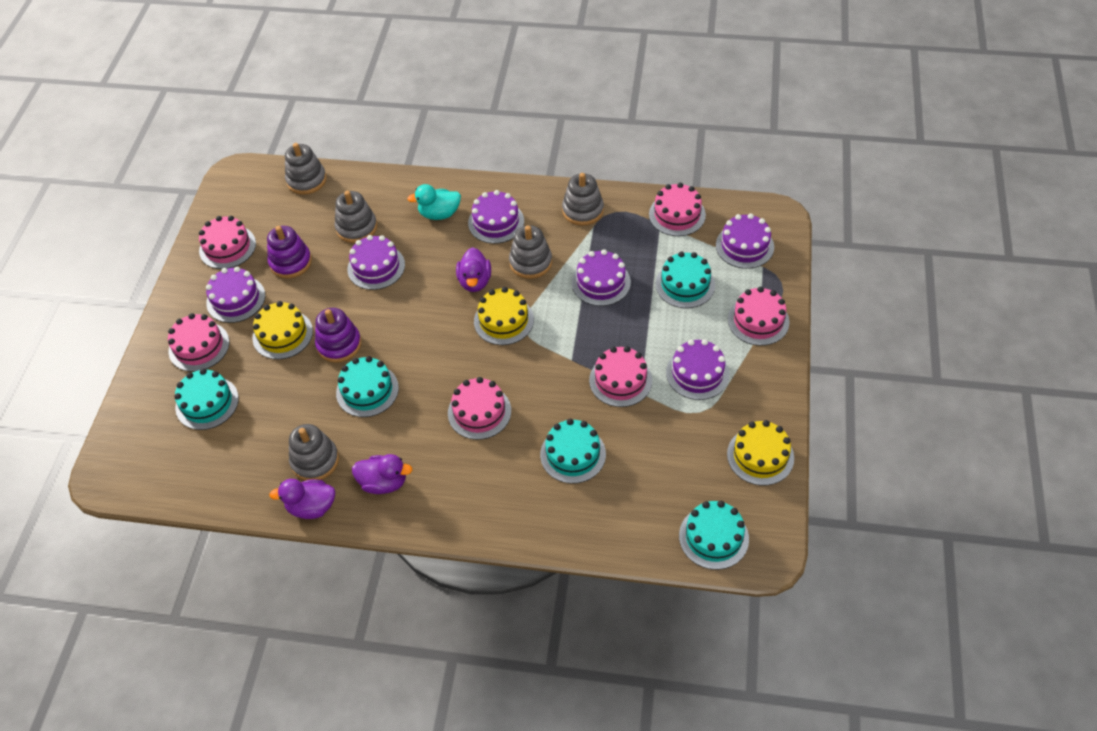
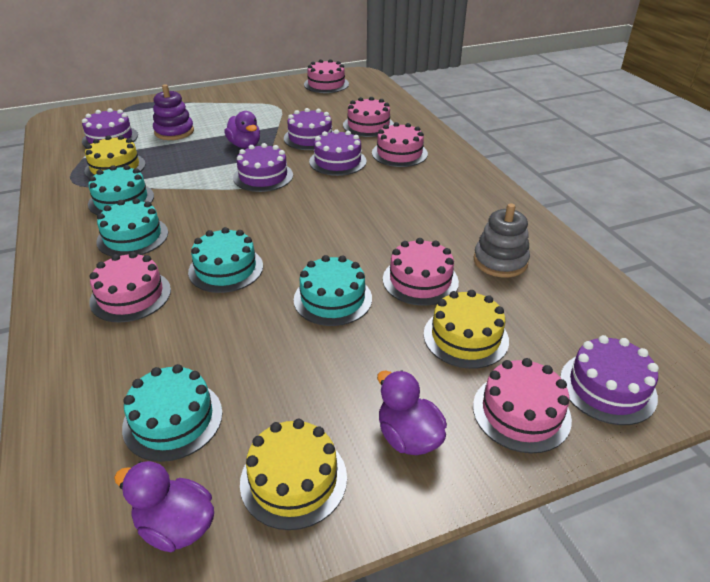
grey stacking toy: 5 -> 1
purple cake: 6 -> 5
purple stacking toy: 2 -> 1
turquoise duck: 1 -> 0

